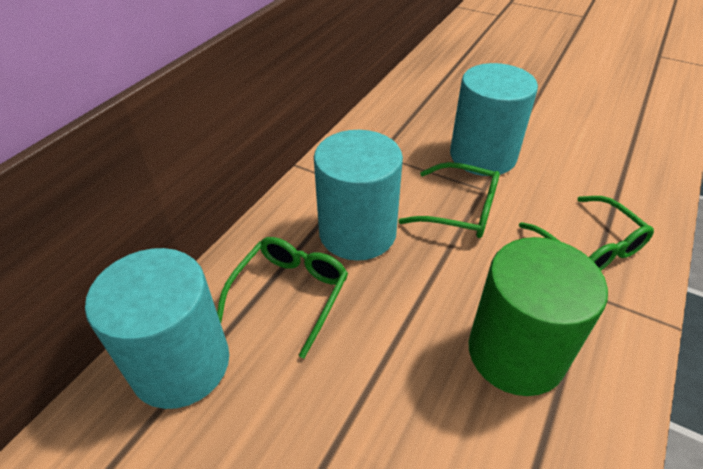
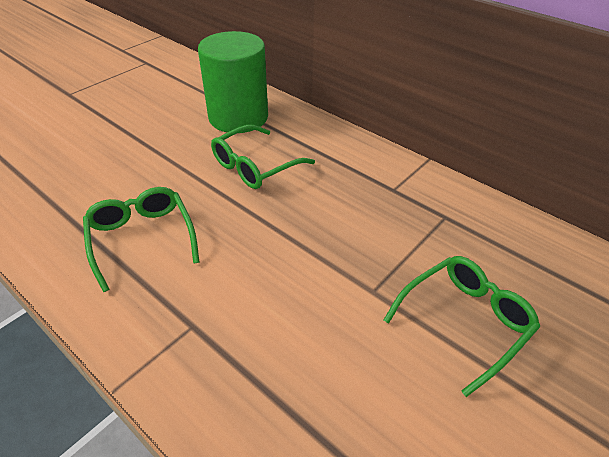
turquoise cylinder: 3 -> 0

